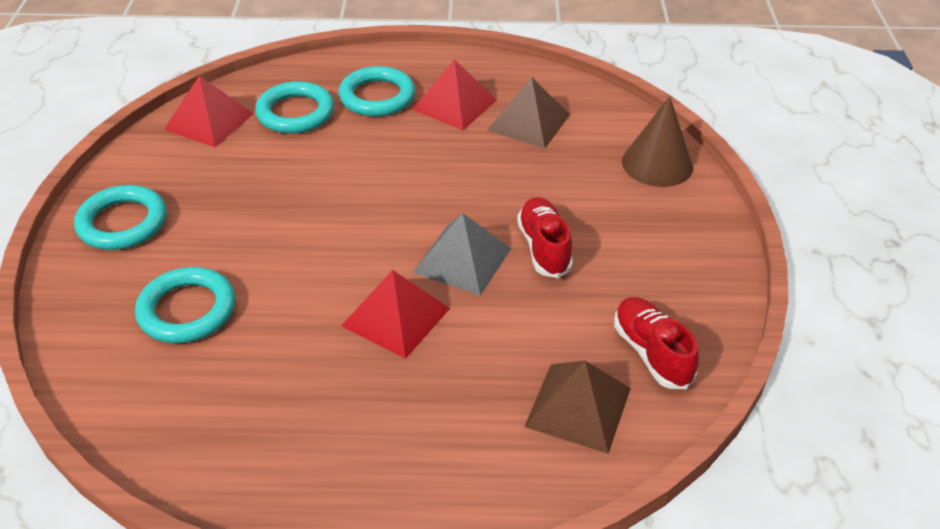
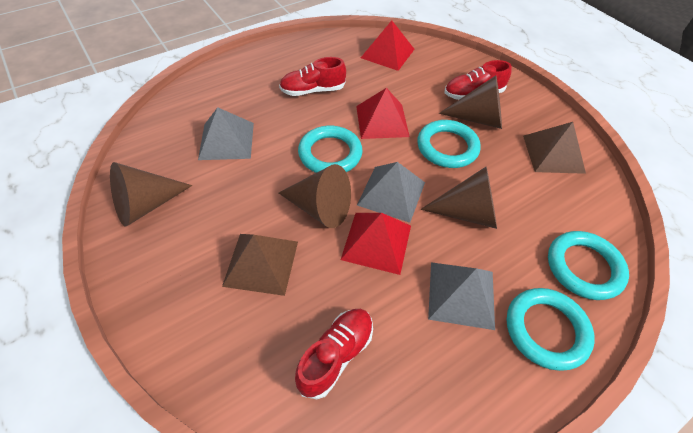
brown cone: 1 -> 4
grey pyramid: 1 -> 3
red shoe: 2 -> 3

